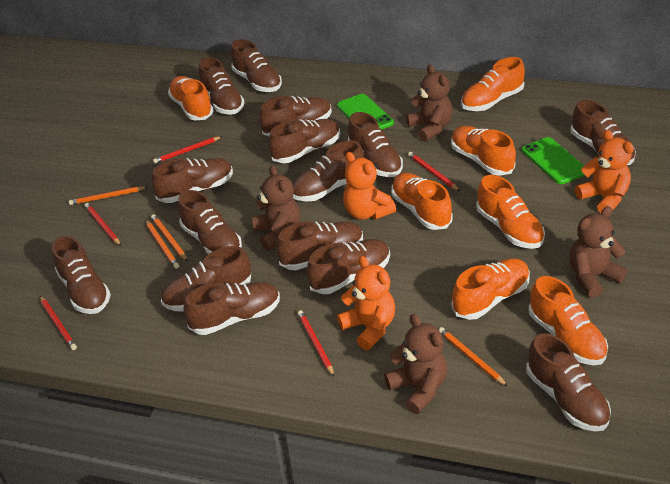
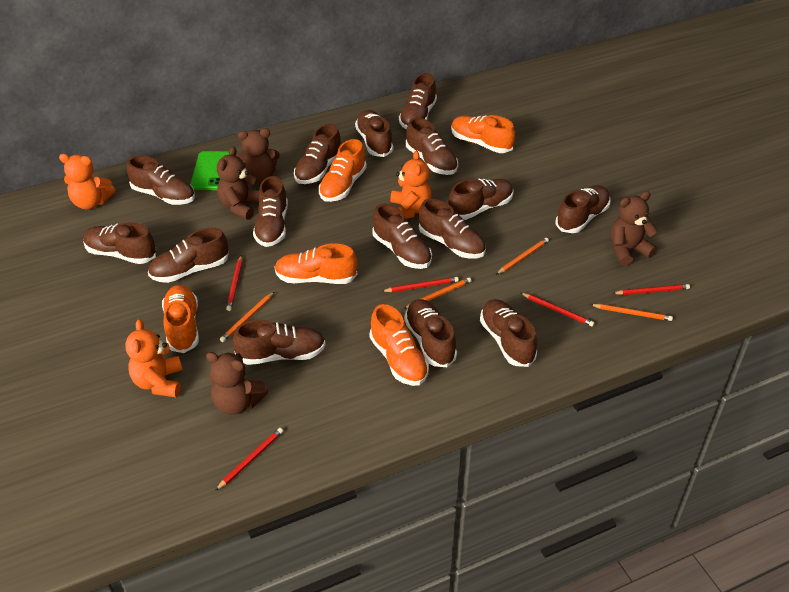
green phone: 2 -> 1
orange shoe: 7 -> 5

